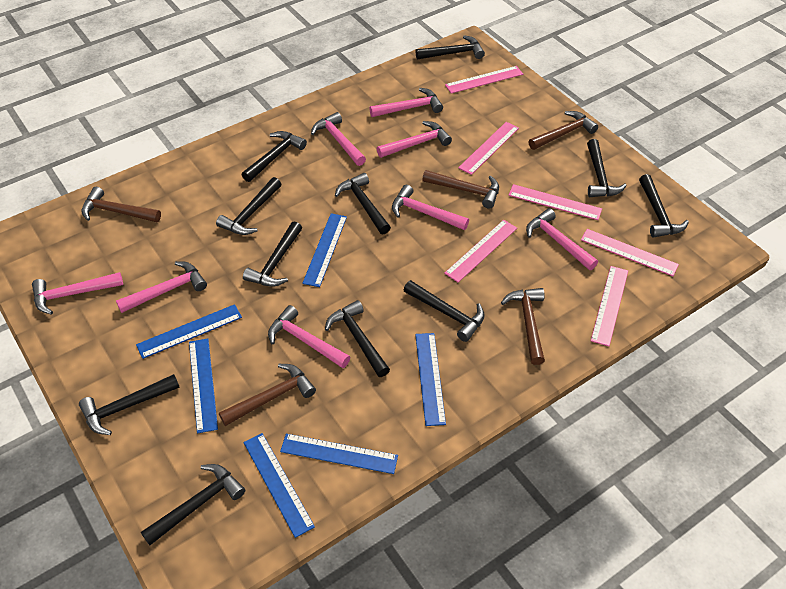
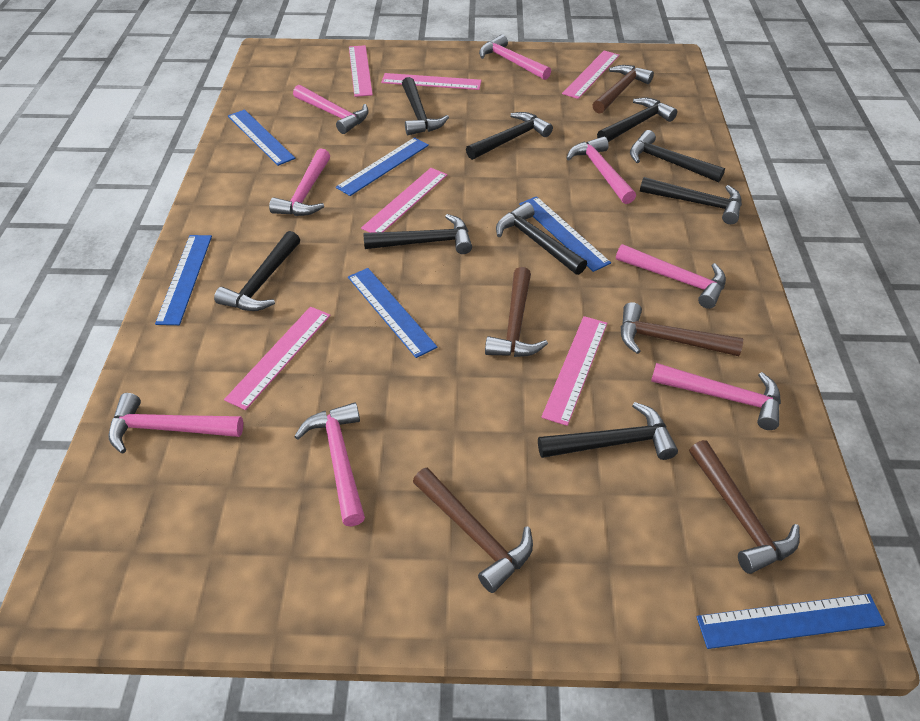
black hammer: 11 -> 9

